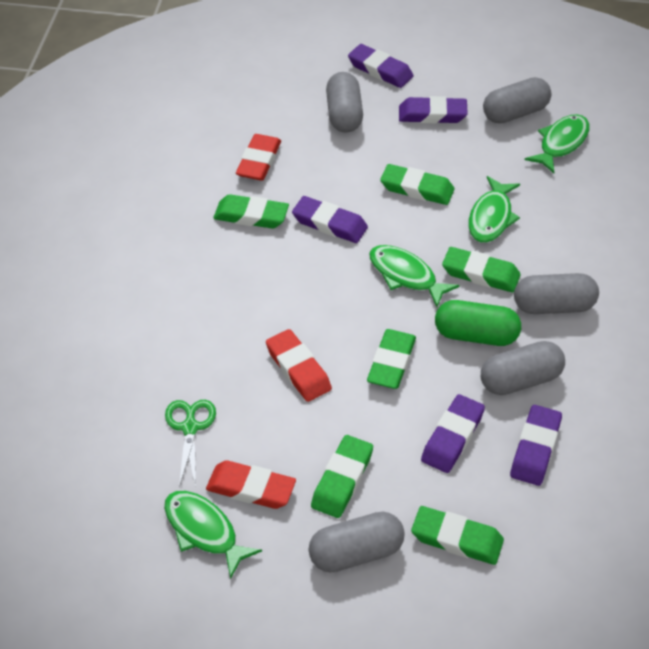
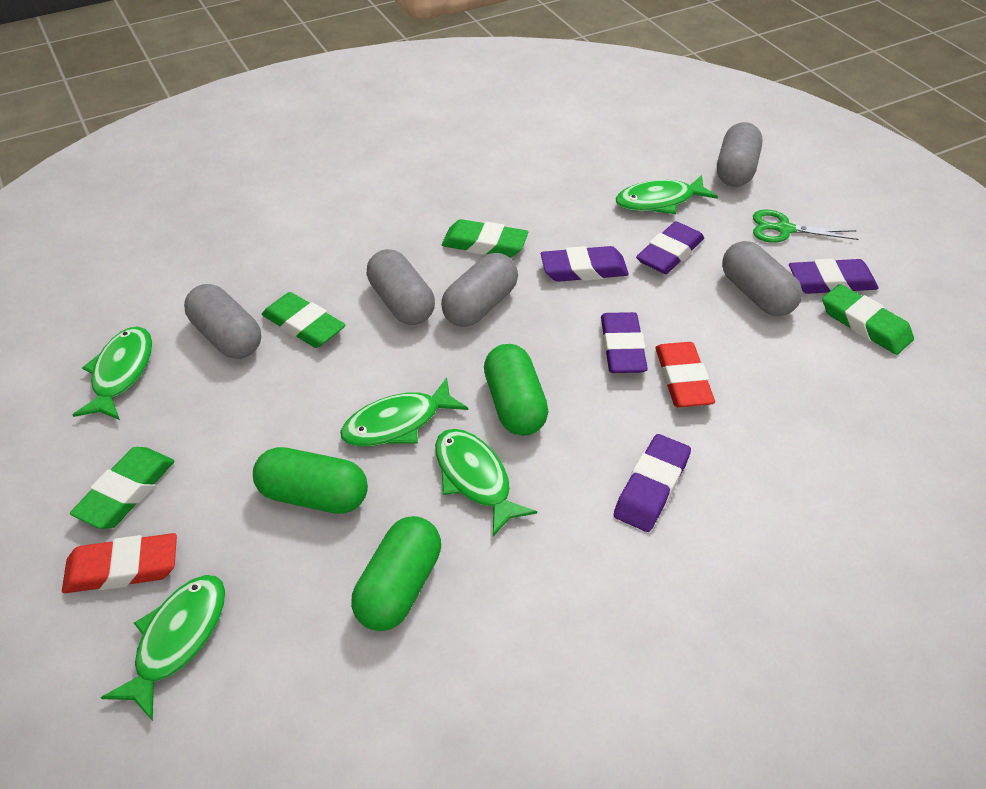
green capsule: 1 -> 3
green eraser: 6 -> 4
green fish: 4 -> 5
red eraser: 3 -> 2

